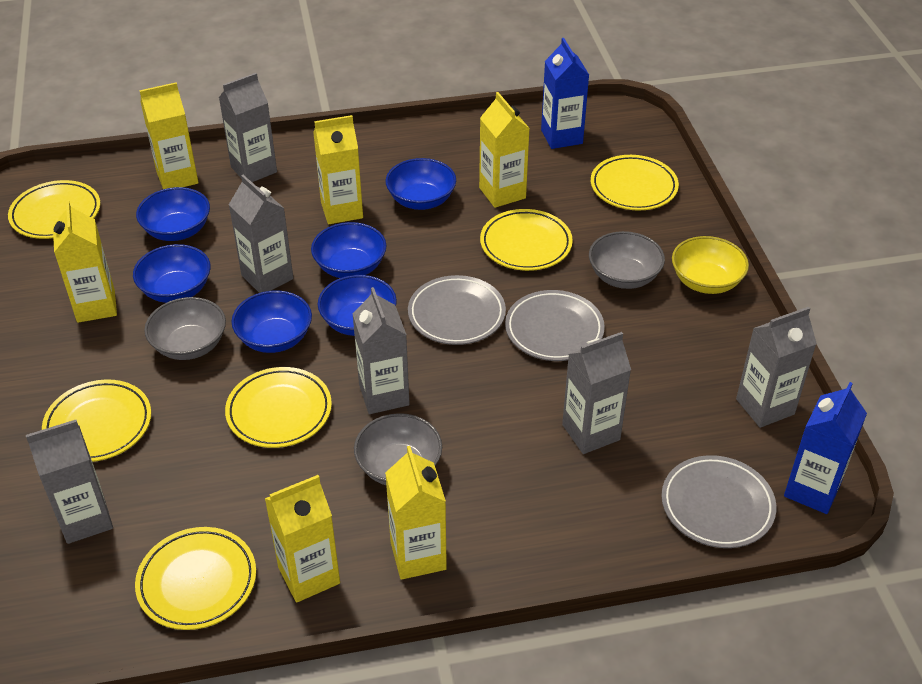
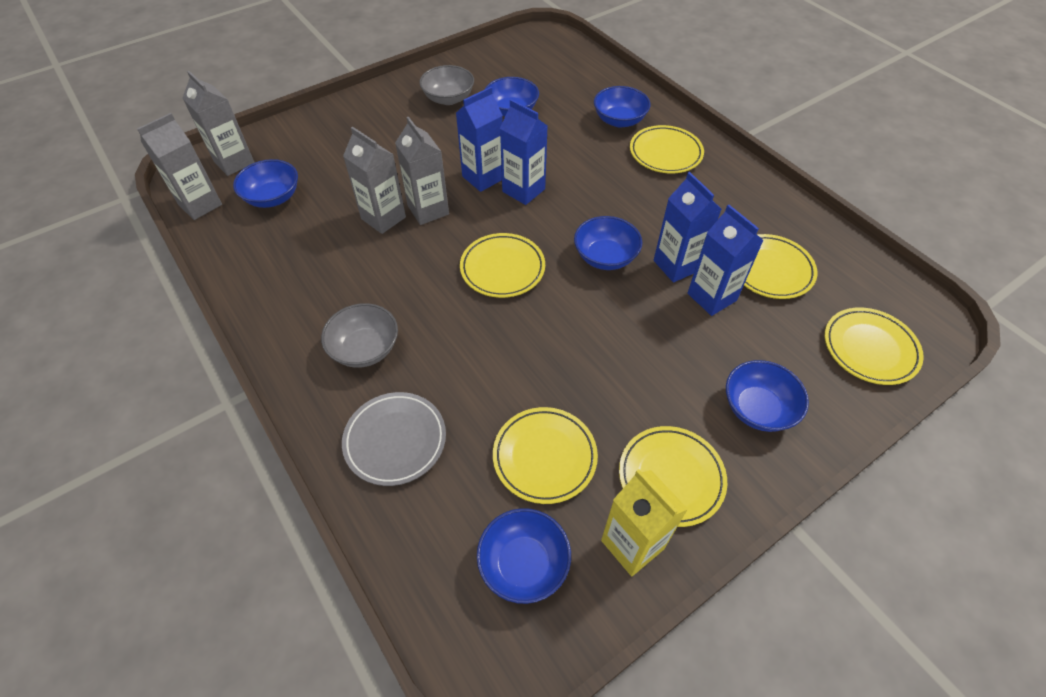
blue carton: 2 -> 4
grey bowl: 3 -> 2
grey carton: 6 -> 4
grey plate: 3 -> 1
yellow bowl: 1 -> 0
yellow carton: 6 -> 1

